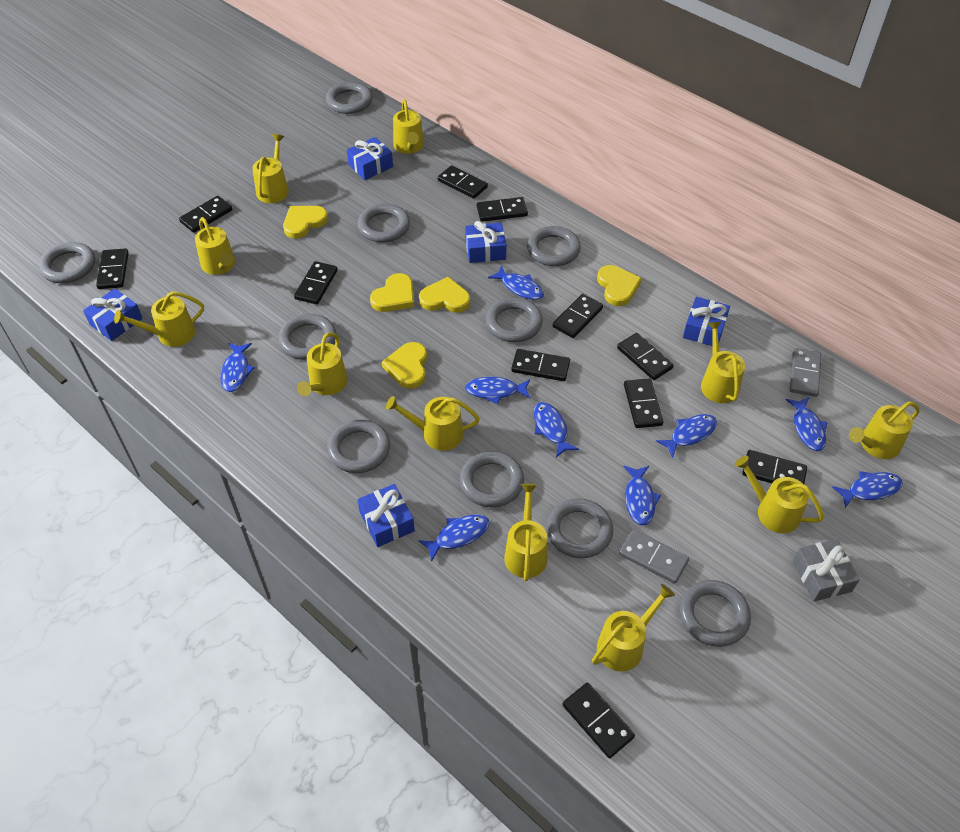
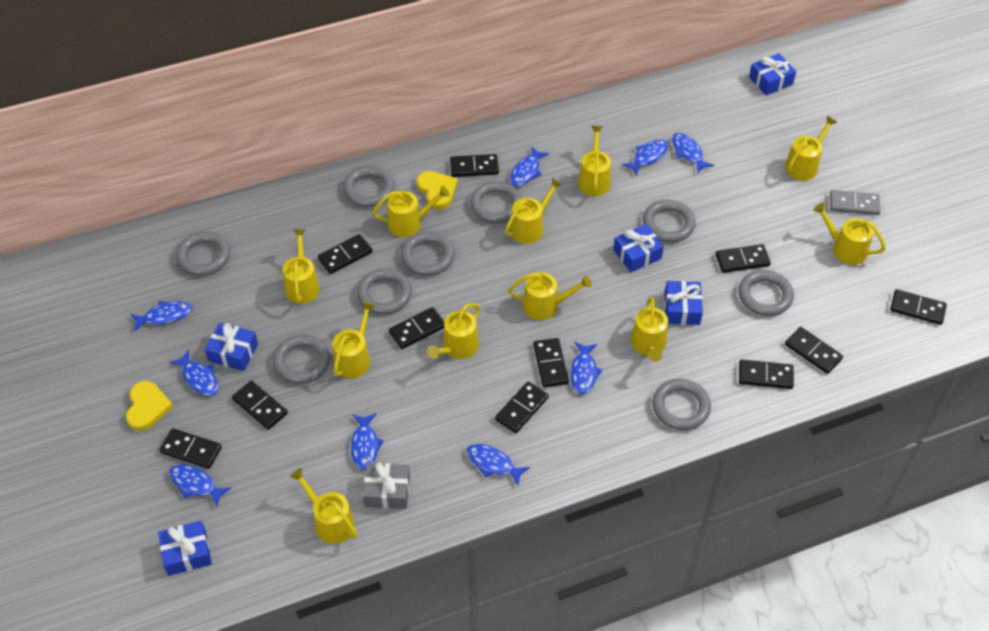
grey domino: 2 -> 1
grey ring: 10 -> 9
yellow heart: 5 -> 2

